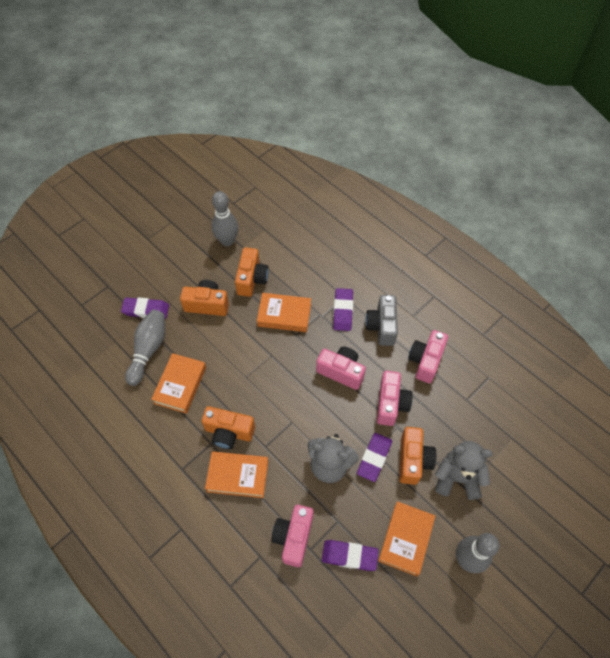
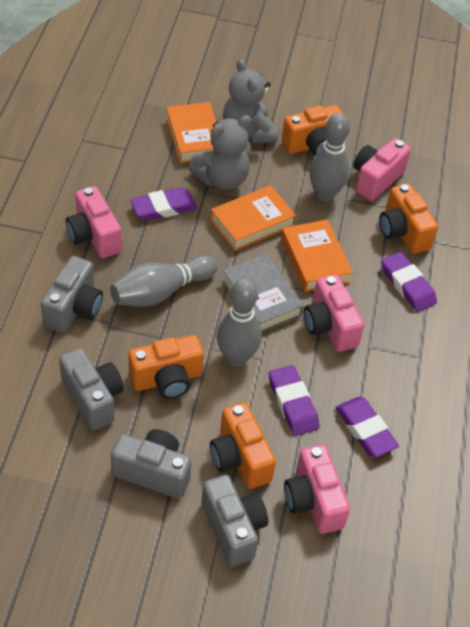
grey book: 0 -> 1
grey camera: 1 -> 4
orange book: 4 -> 3

